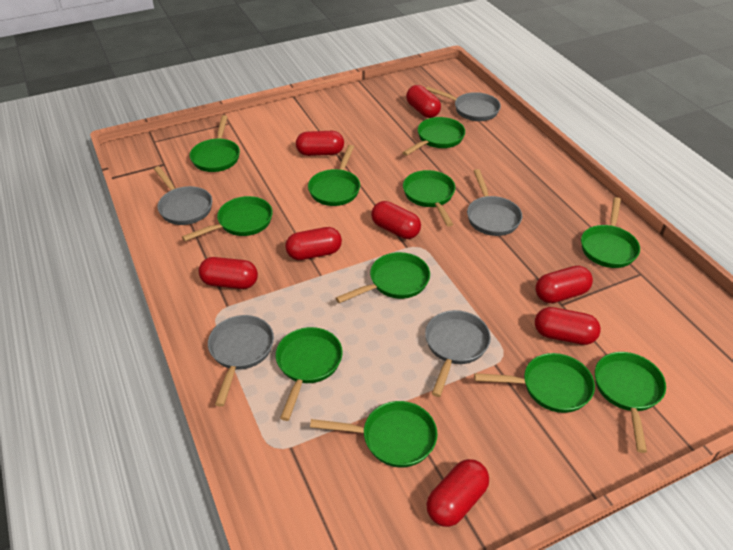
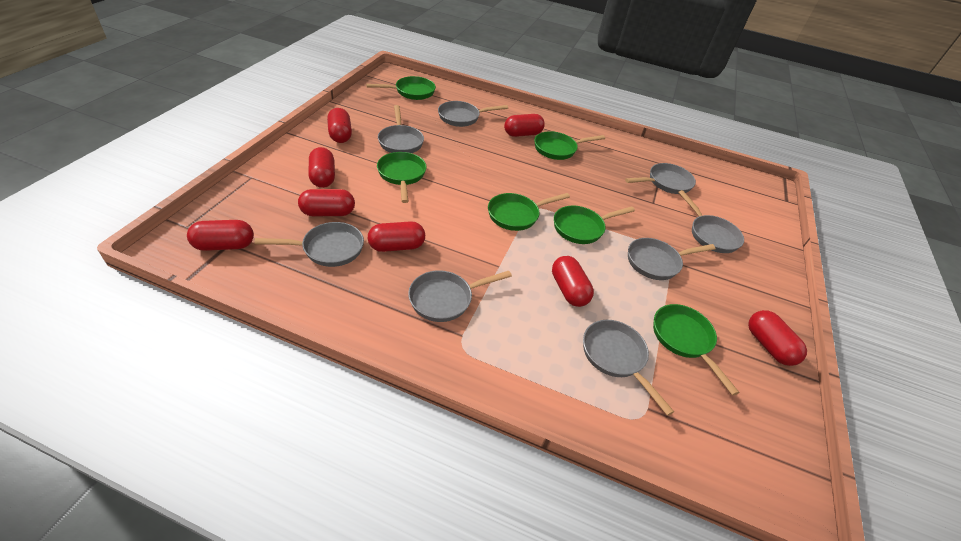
green pan: 11 -> 6
grey pan: 5 -> 8

